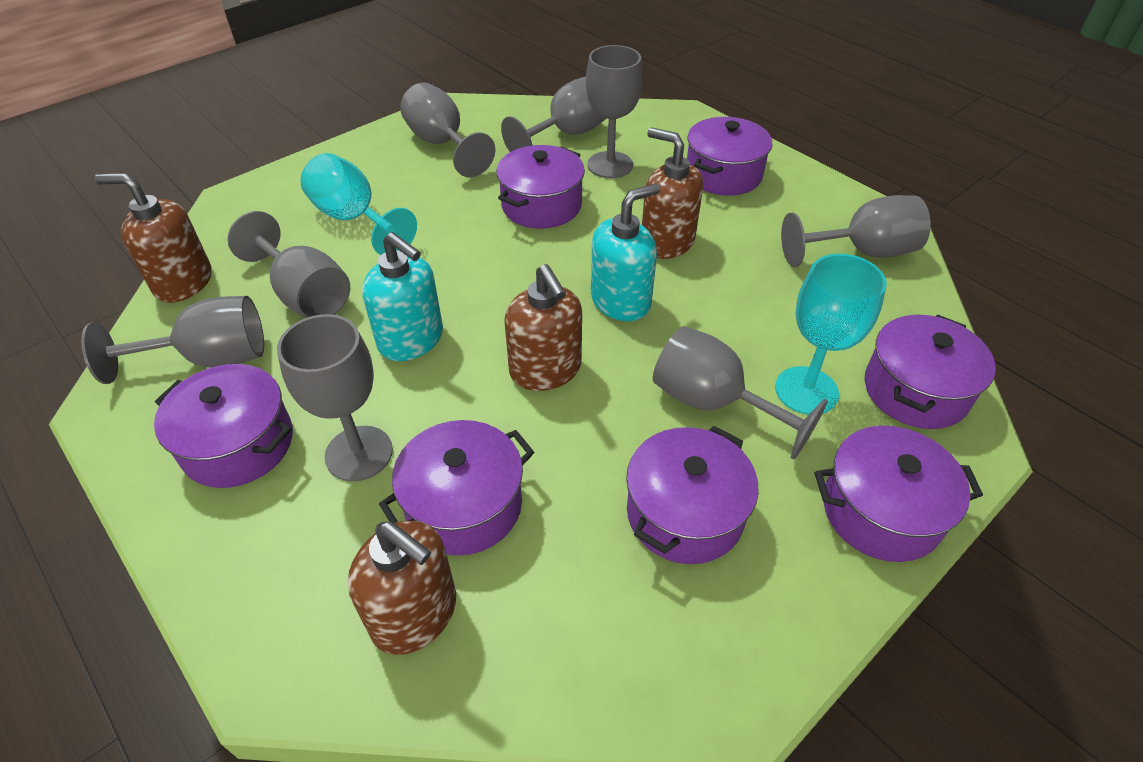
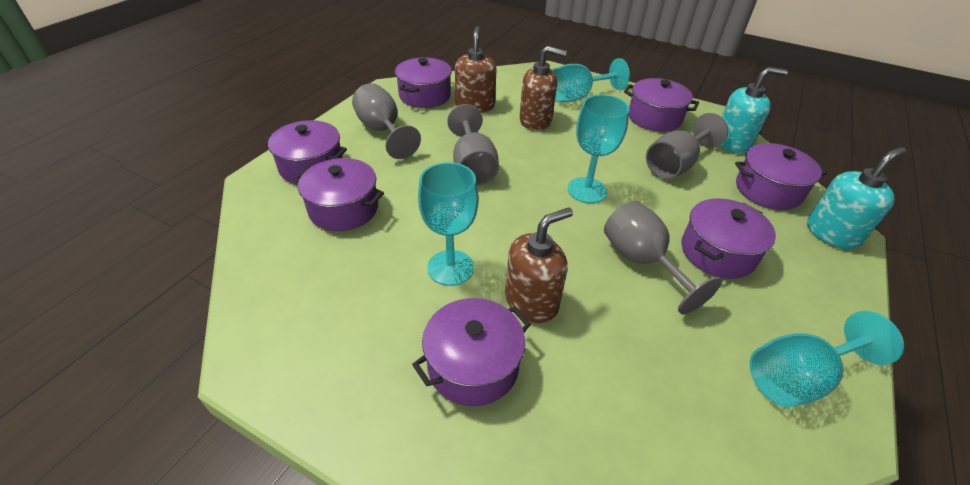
brown soap dispenser: 4 -> 3
grey goblet: 8 -> 4
turquoise goblet: 2 -> 4

